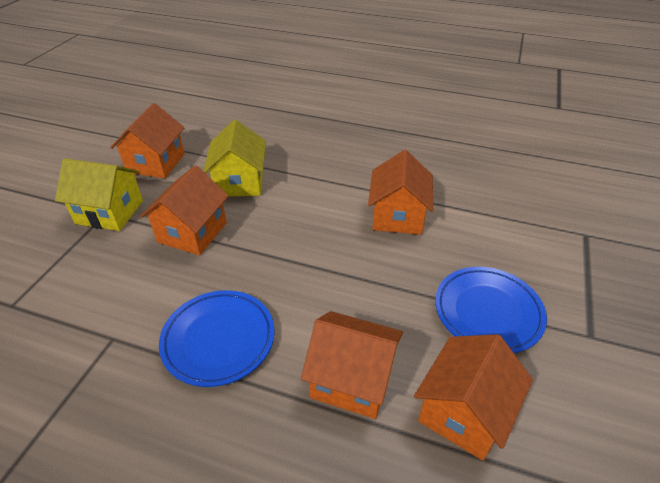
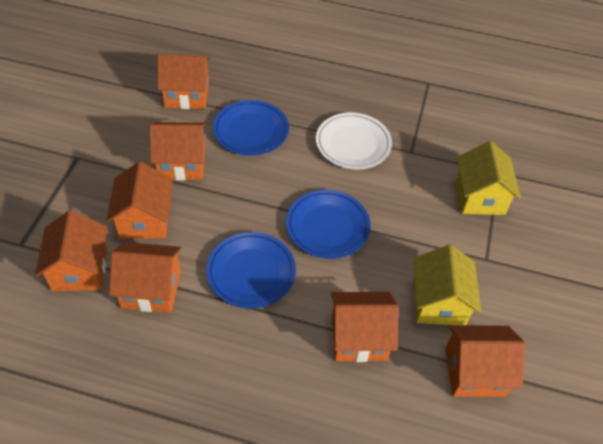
blue plate: 2 -> 3
orange house: 5 -> 7
white plate: 0 -> 1

